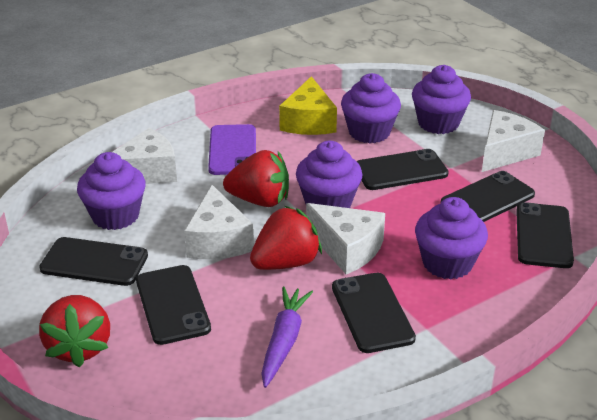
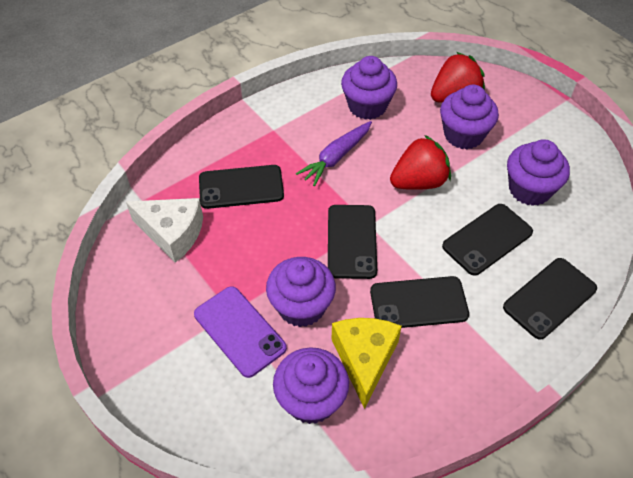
black phone: 6 -> 5
red strawberry: 3 -> 2
white cheese: 4 -> 1

